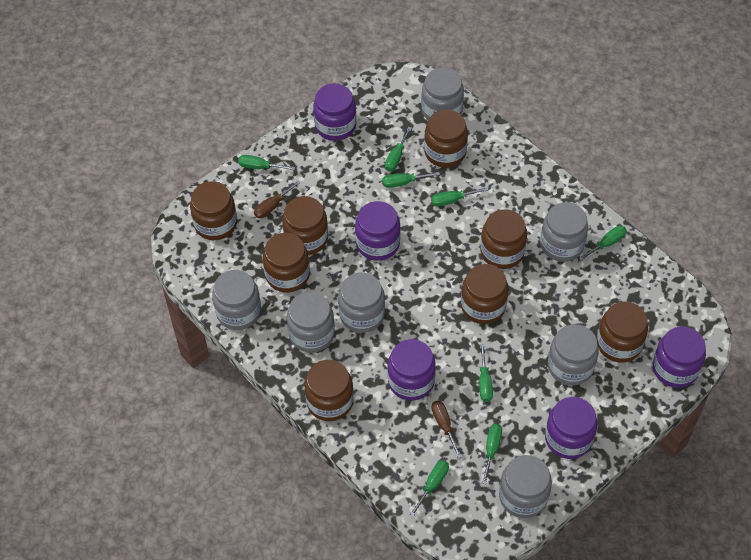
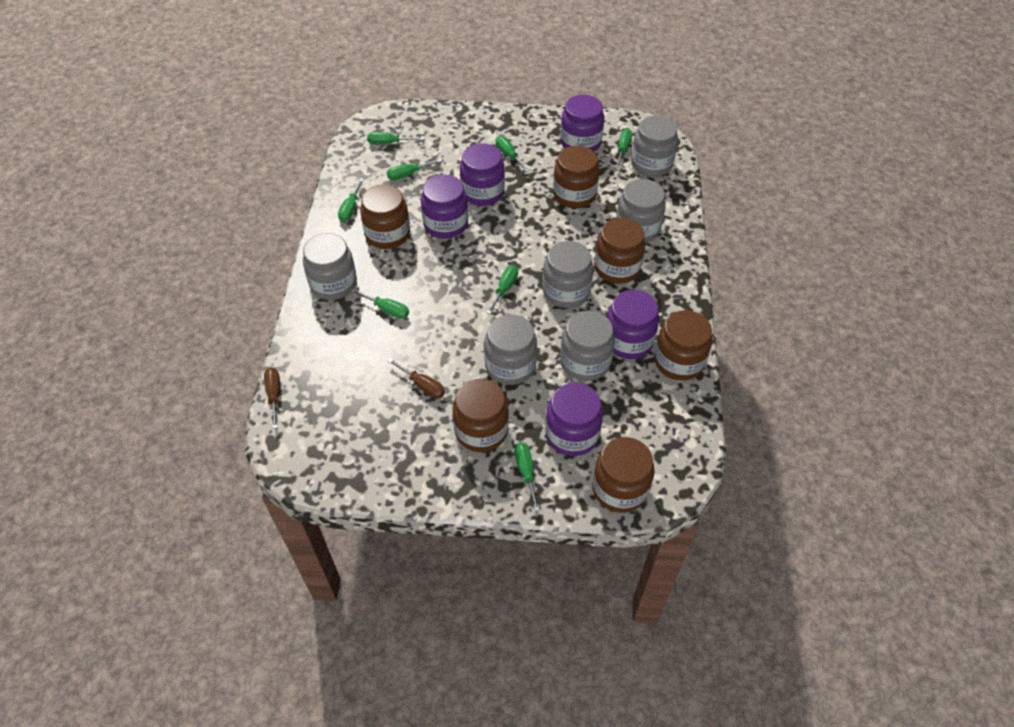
brown jar: 8 -> 6
grey jar: 7 -> 6

